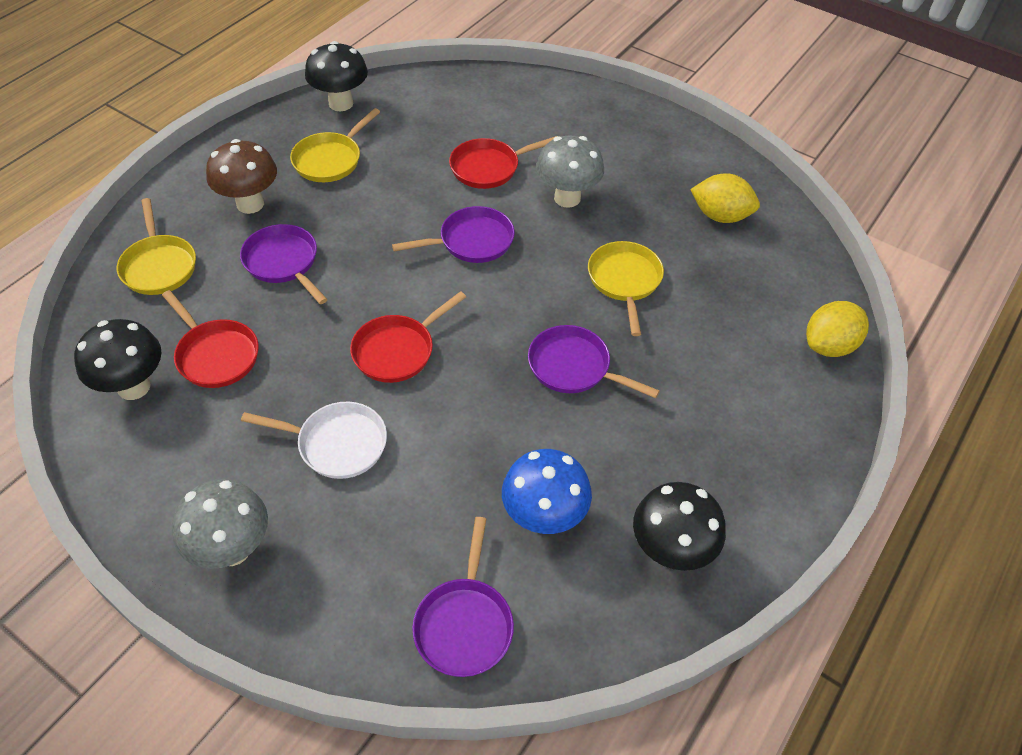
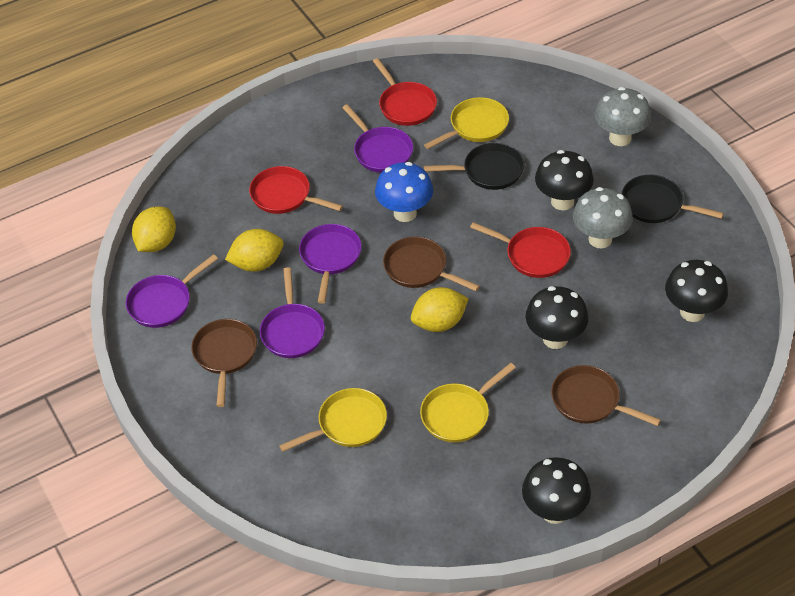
black mushroom: 3 -> 4
black pan: 0 -> 2
brown mushroom: 1 -> 0
brown pan: 0 -> 3
white pan: 1 -> 0
yellow lemon: 2 -> 3

